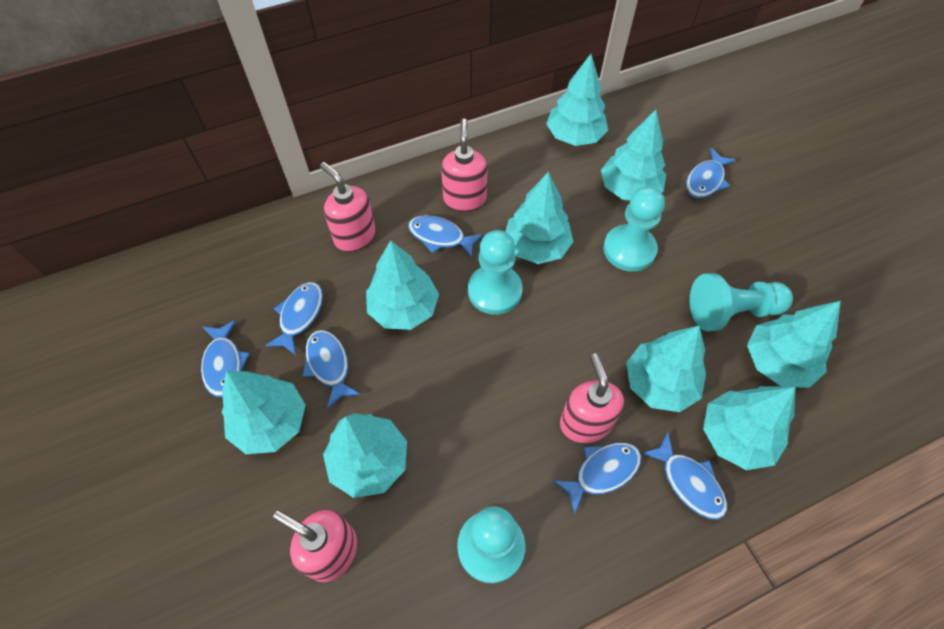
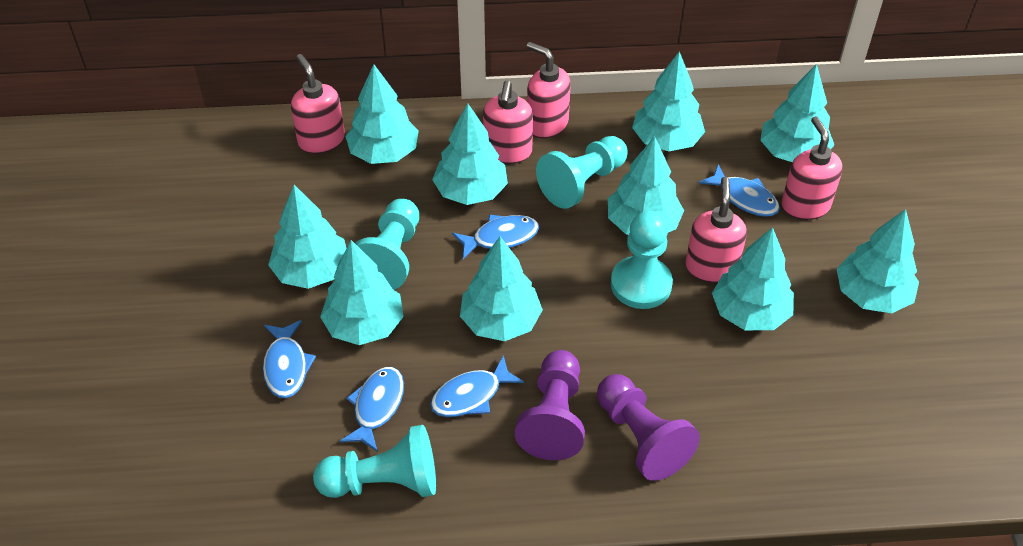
blue fish: 7 -> 5
pink soap dispenser: 4 -> 5
purple pawn: 0 -> 2
turquoise tree: 9 -> 10

